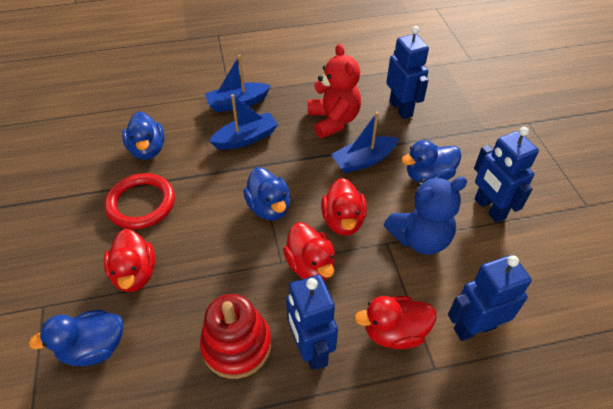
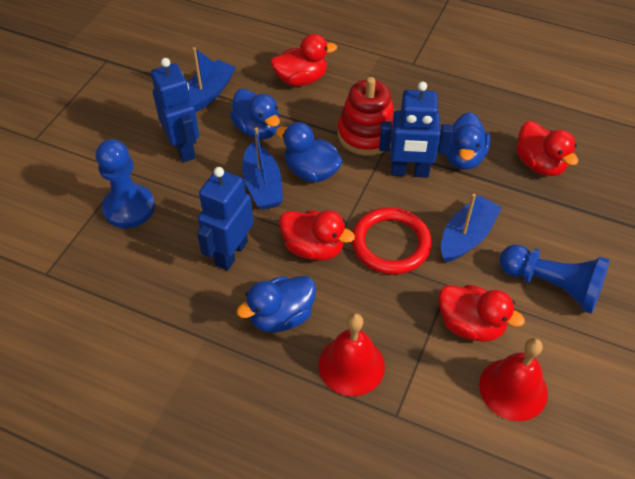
blue pawn: 0 -> 2
blue robot: 4 -> 3
blue teddy bear: 1 -> 0
red bell: 0 -> 2
red teddy bear: 1 -> 0

